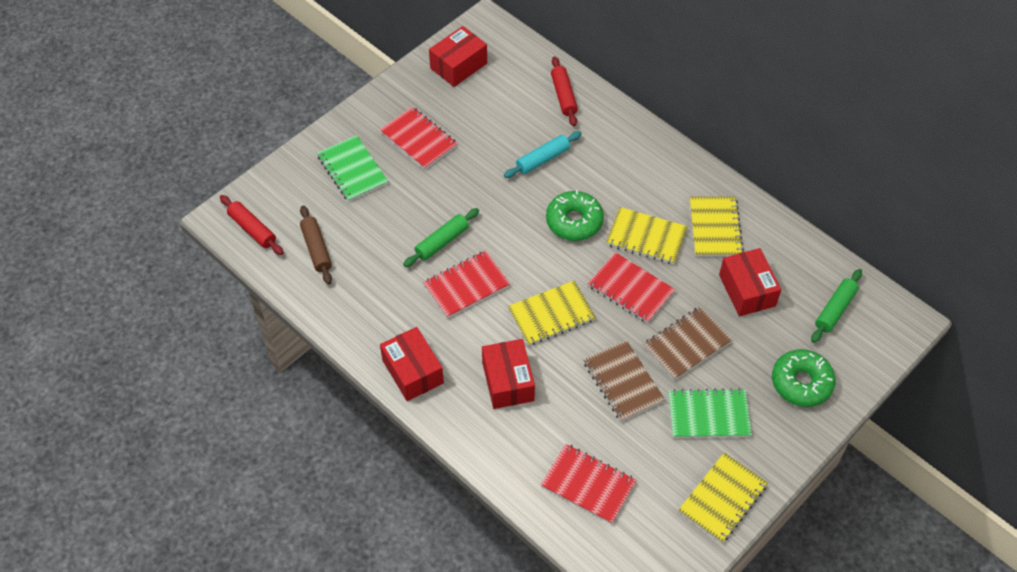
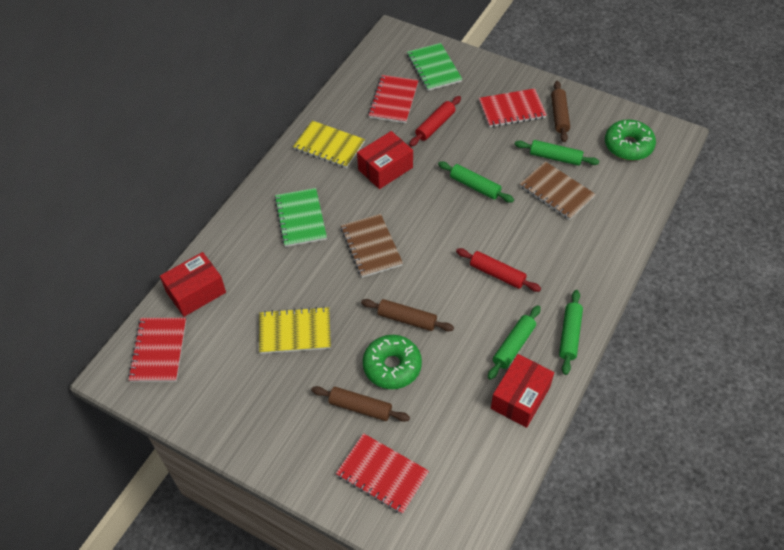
brown rolling pin: 1 -> 3
green rolling pin: 2 -> 4
red box: 4 -> 3
turquoise rolling pin: 1 -> 0
yellow notebook: 4 -> 2

